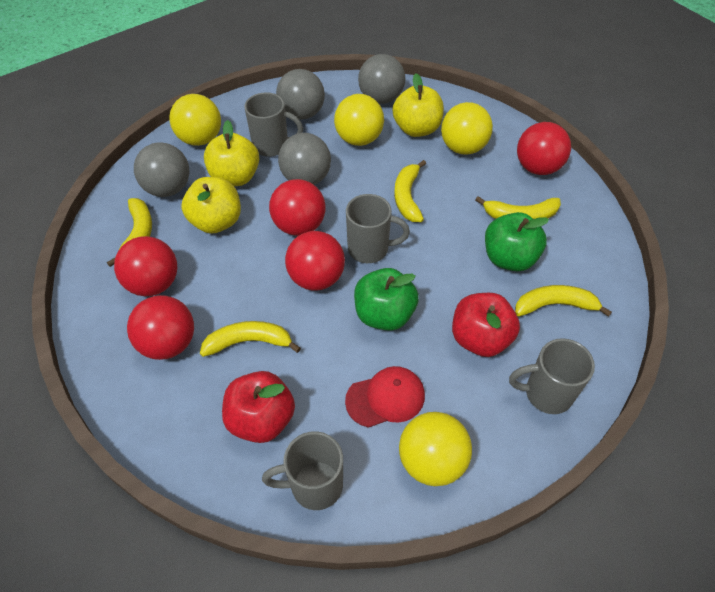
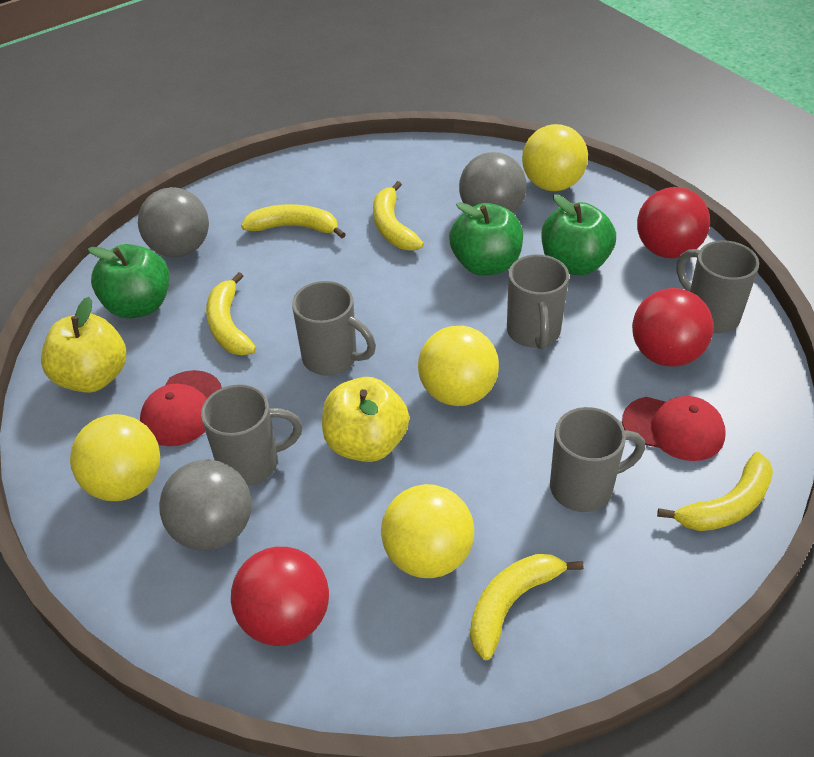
green apple: 2 -> 3
grey ball: 4 -> 3
grey mug: 4 -> 5
red apple: 2 -> 0
red ball: 5 -> 3
red cap: 1 -> 2
yellow apple: 3 -> 2

